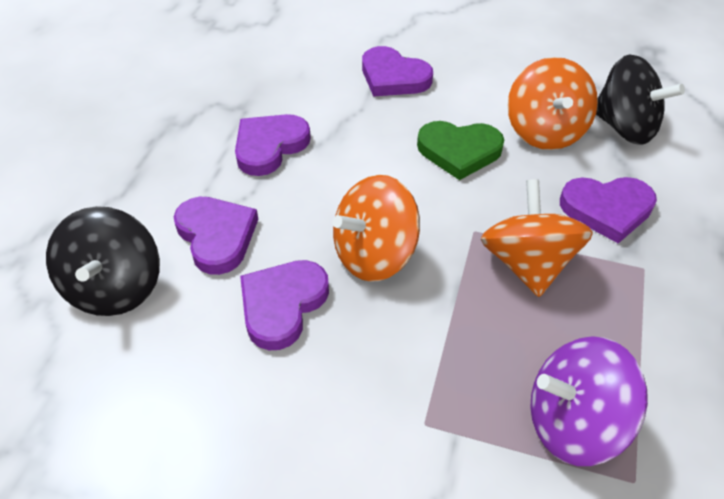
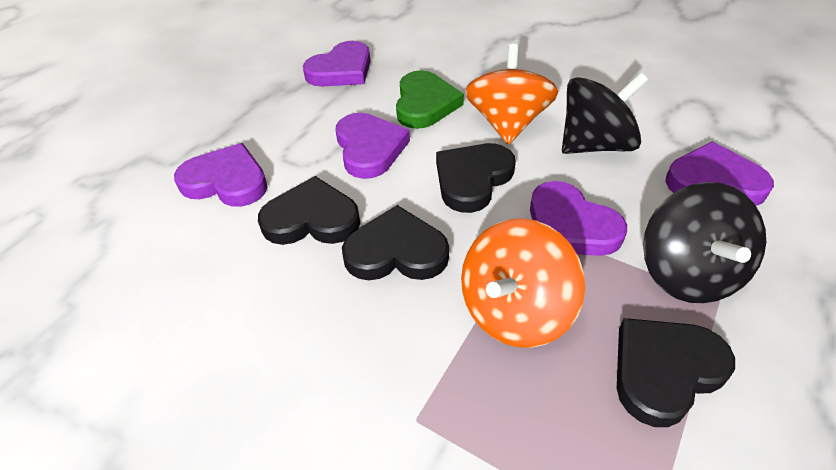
black heart: 0 -> 4
orange spinning top: 3 -> 2
purple spinning top: 1 -> 0

